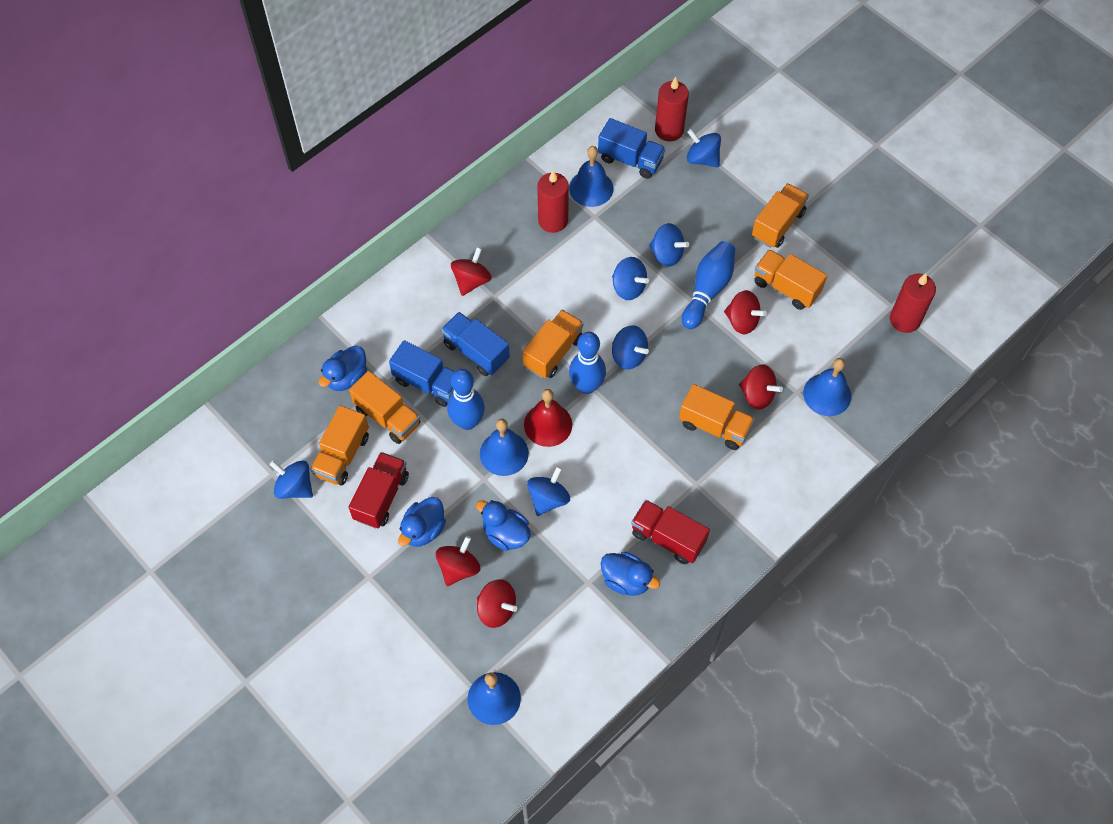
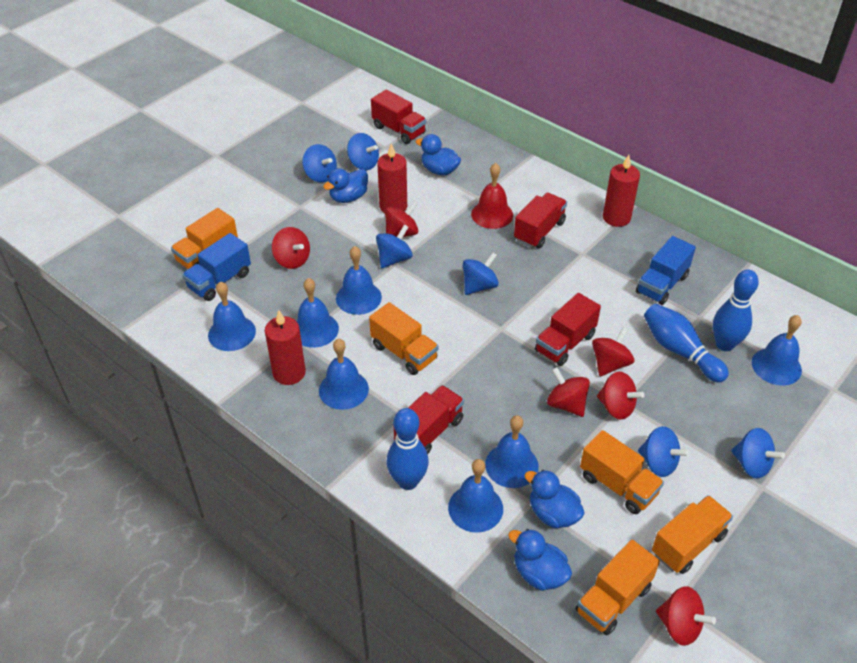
blue bell: 4 -> 7
blue truck: 3 -> 2
orange truck: 6 -> 5
red spinning top: 5 -> 6
red truck: 2 -> 4

